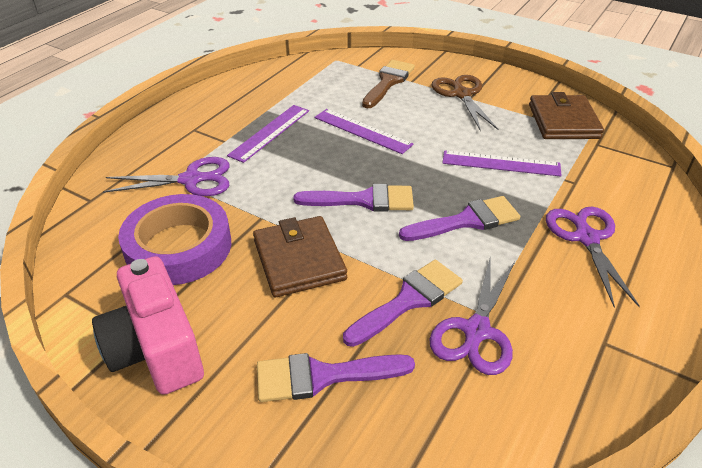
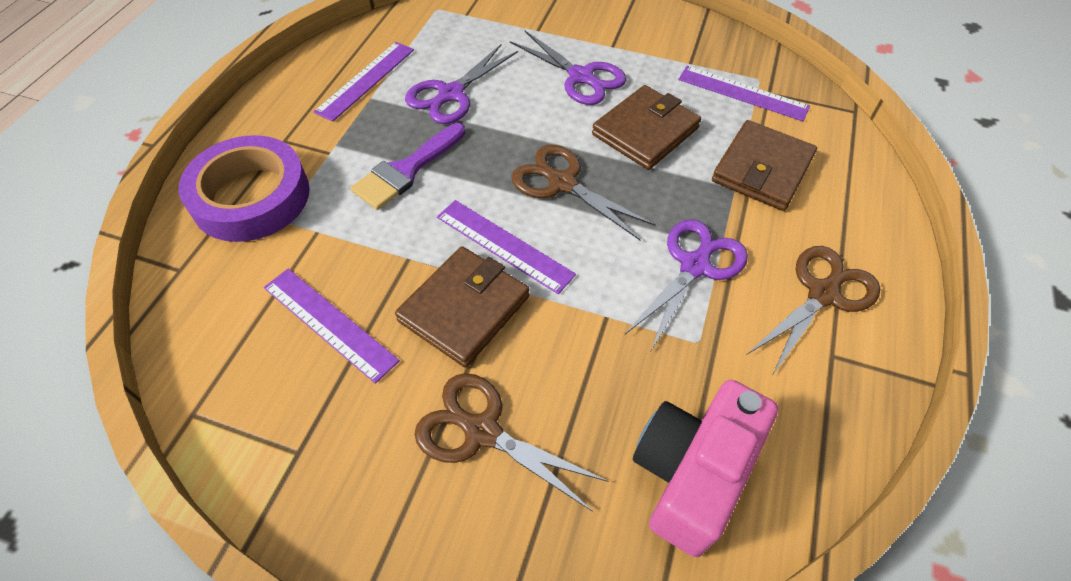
brown brush: 1 -> 0
brown scissors: 1 -> 3
brown wallet: 2 -> 3
purple brush: 4 -> 1
purple ruler: 3 -> 4

